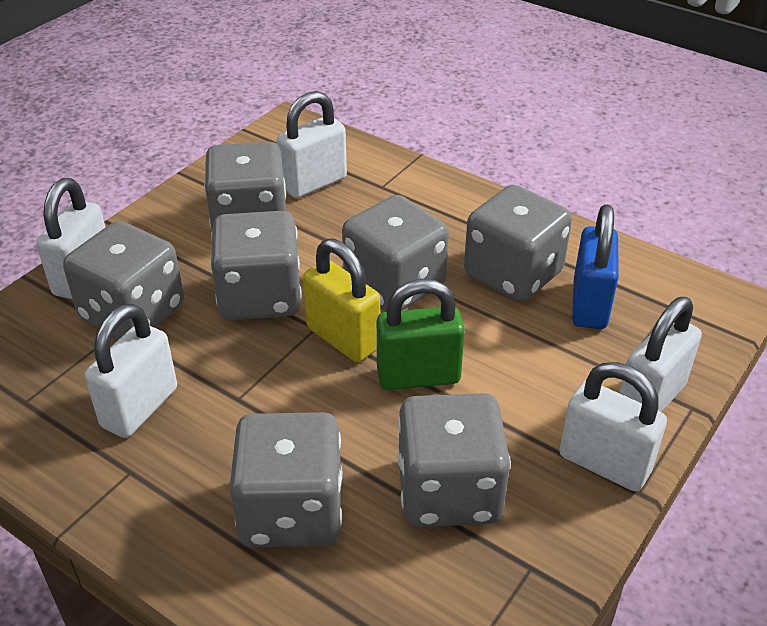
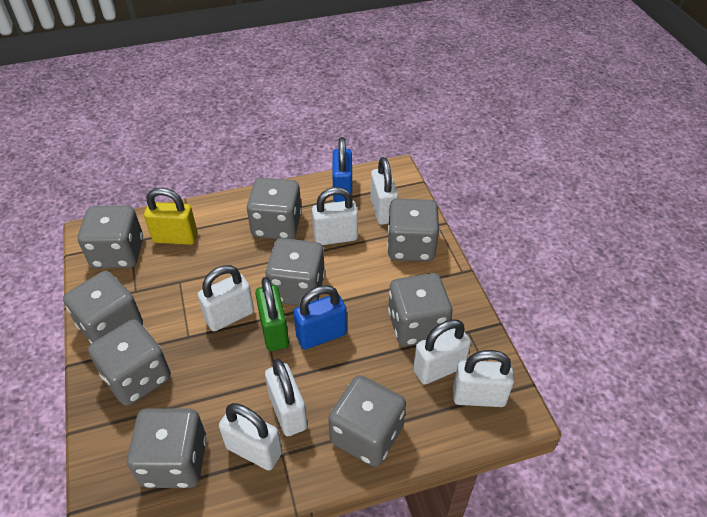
blue padlock: 1 -> 2
grey dice: 7 -> 9
white padlock: 5 -> 7

